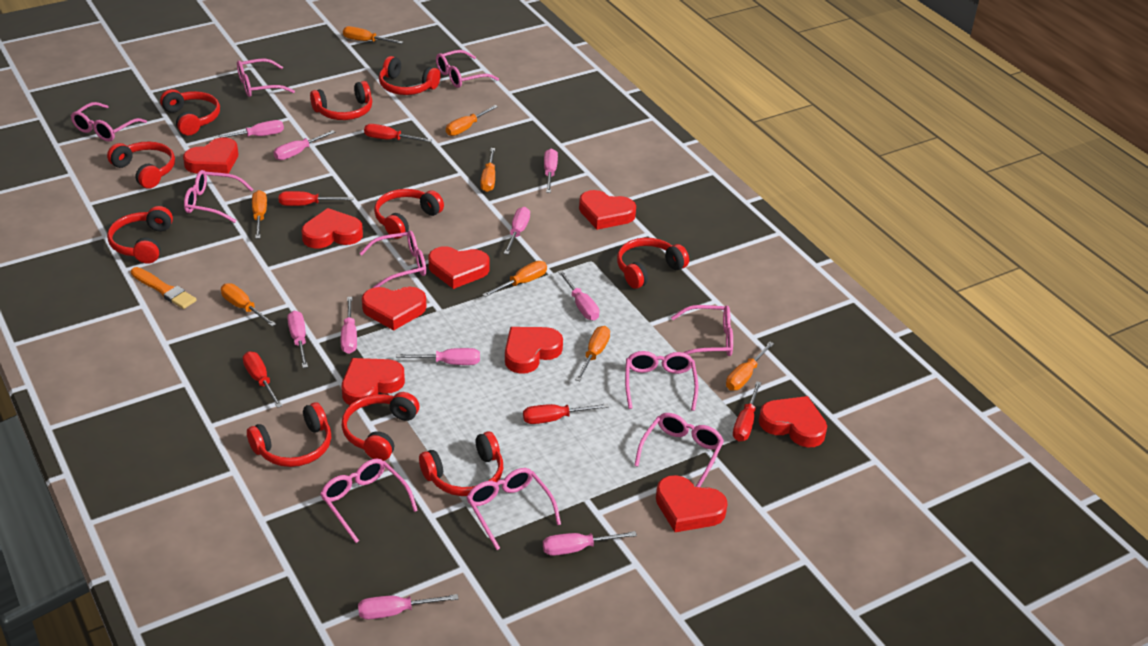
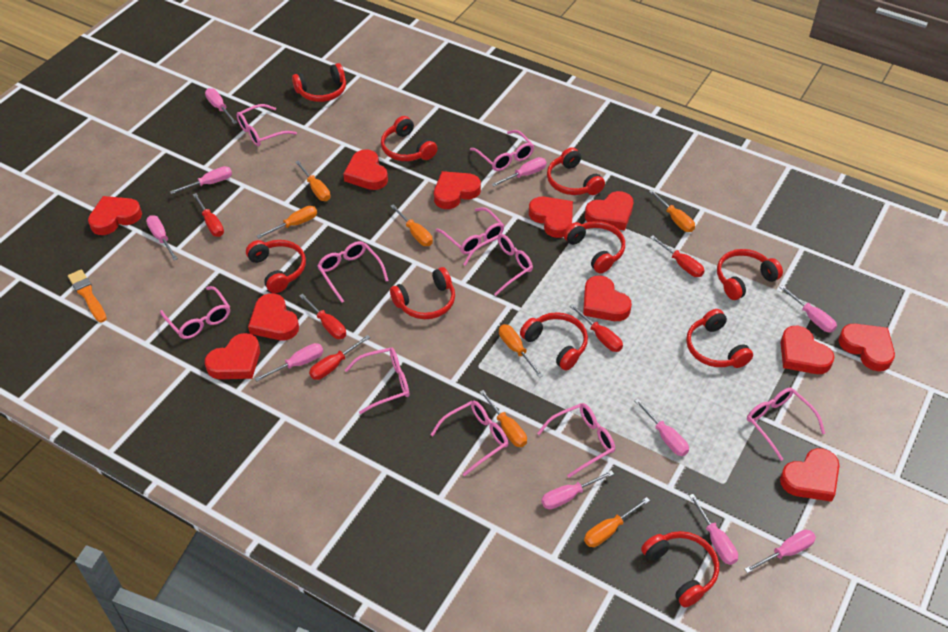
orange screwdriver: 8 -> 7
red heart: 9 -> 11

